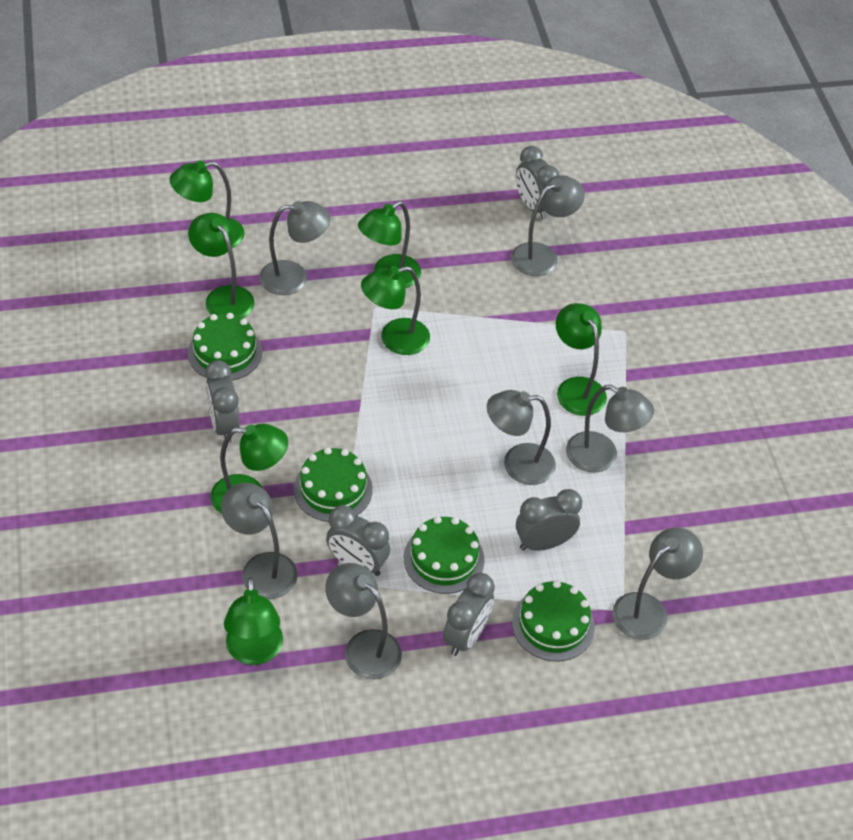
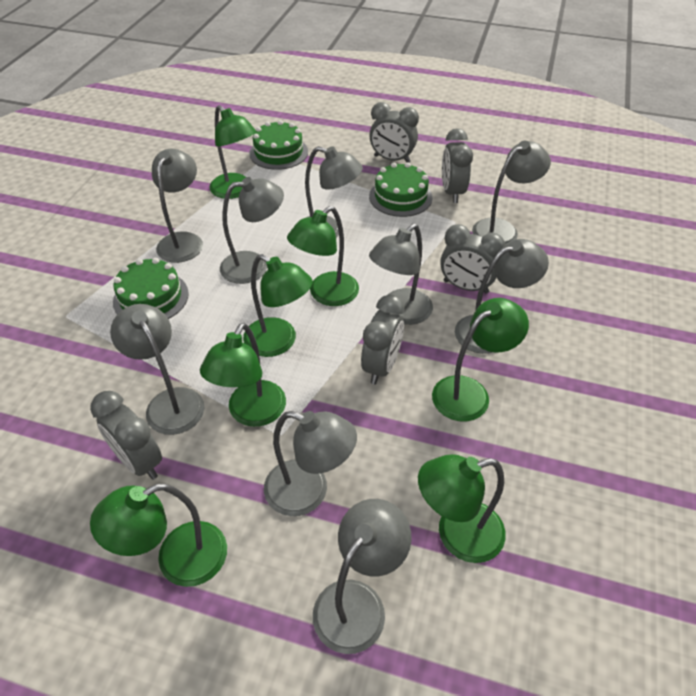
green cake: 4 -> 3
grey lamp: 7 -> 9

